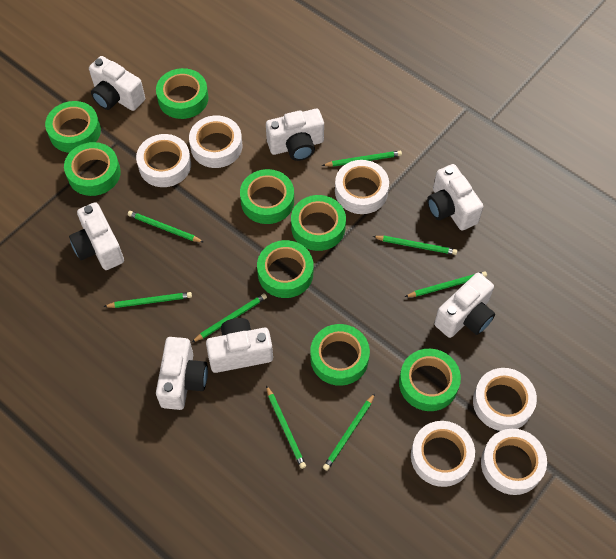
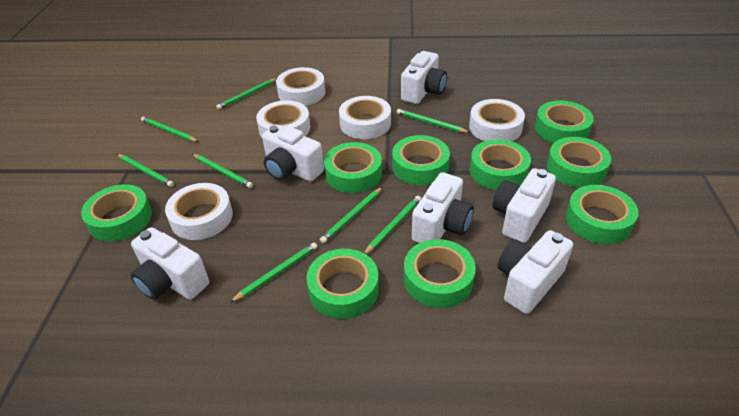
green tape: 8 -> 9
white camera: 7 -> 6
white tape: 6 -> 5

